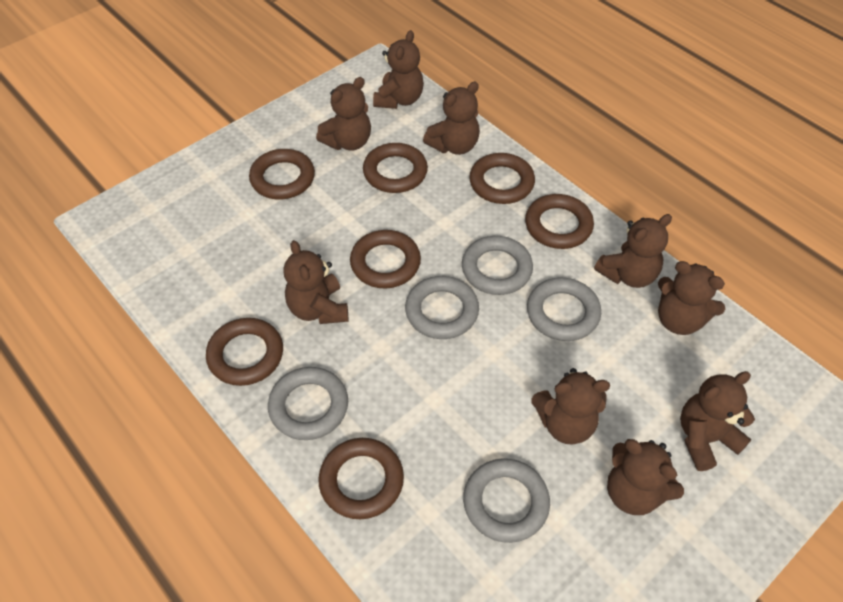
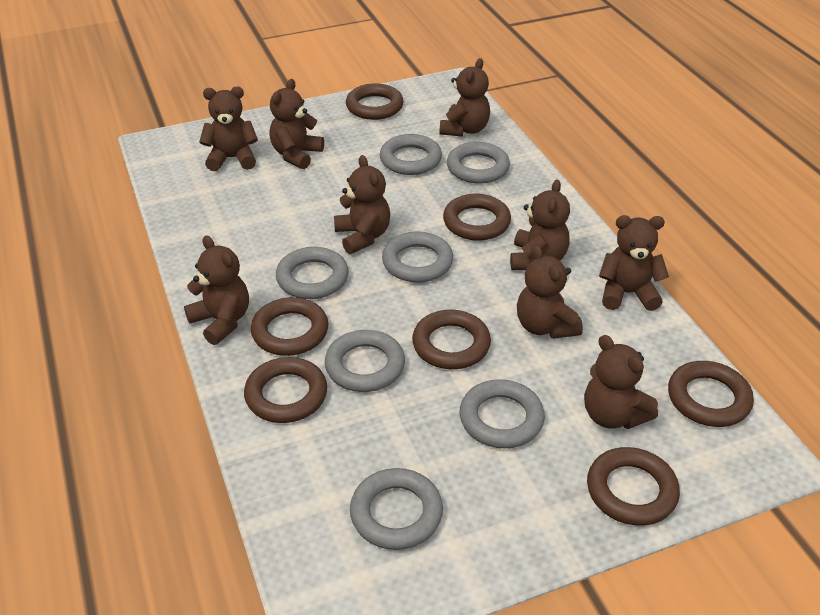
grey ring: 5 -> 7

